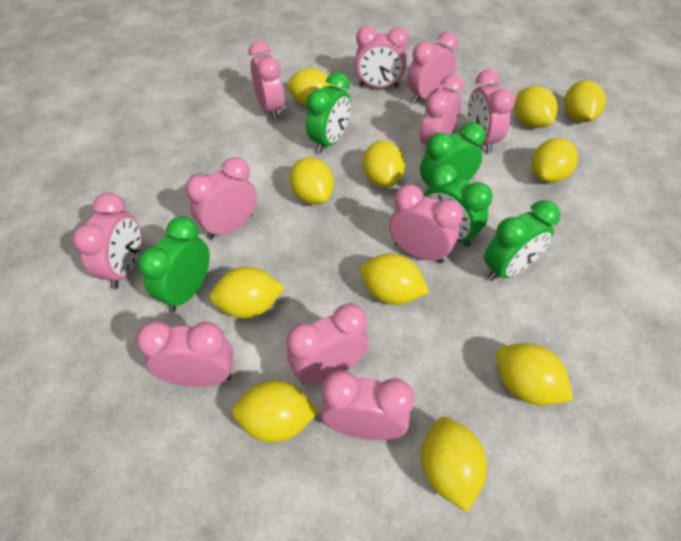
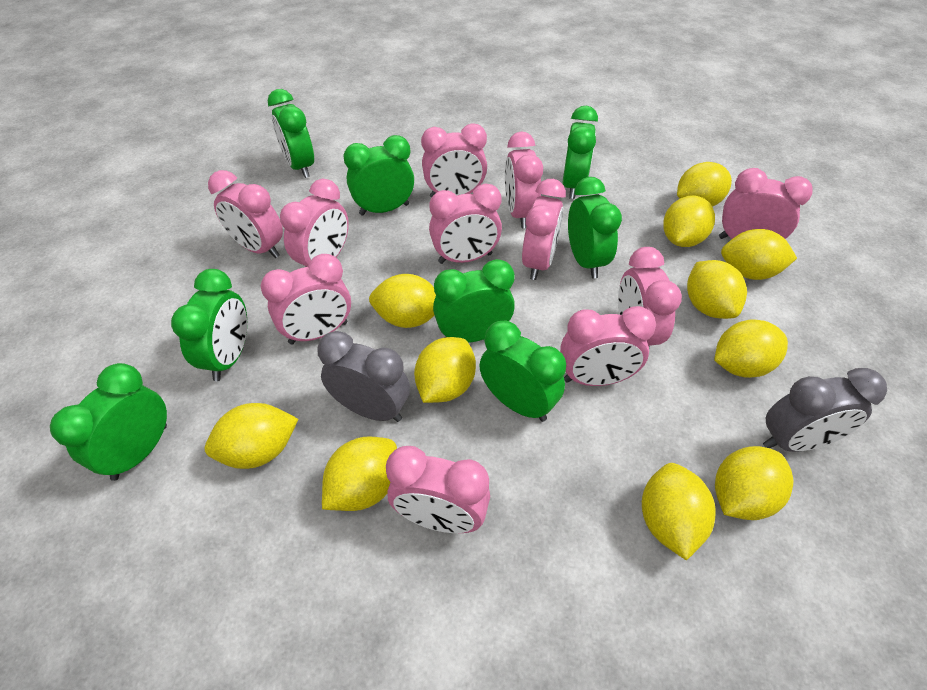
green clock: 5 -> 8
grey clock: 0 -> 2

